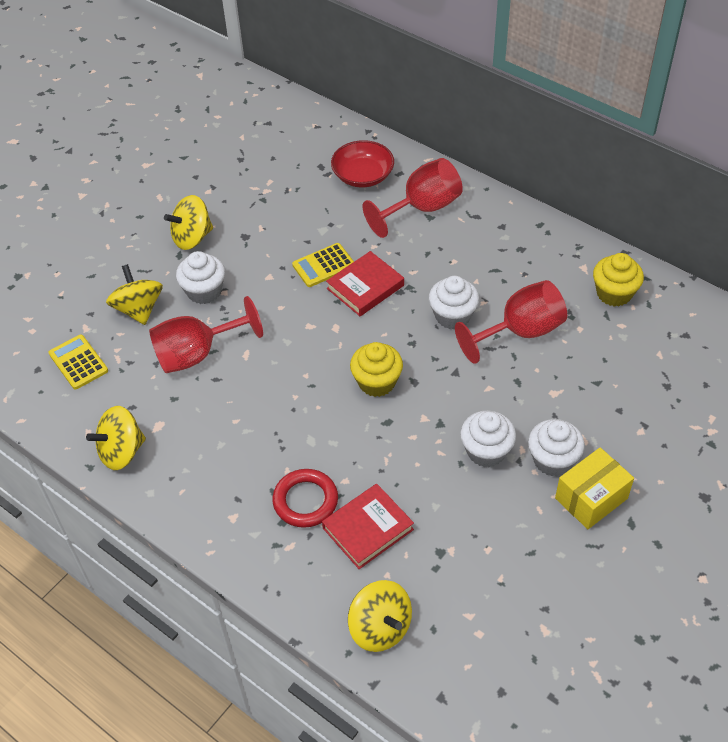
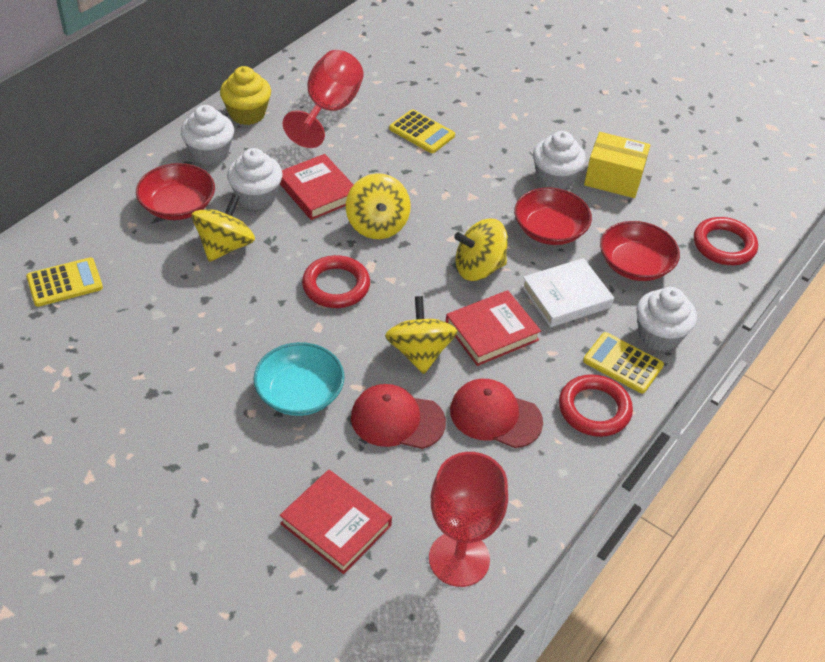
red book: 2 -> 3
red bowl: 1 -> 3
red cap: 0 -> 2
red goblet: 3 -> 2
red ring: 1 -> 3
turquoise bowl: 0 -> 1
white book: 0 -> 1
yellow calculator: 2 -> 3
yellow cupcake: 2 -> 1

